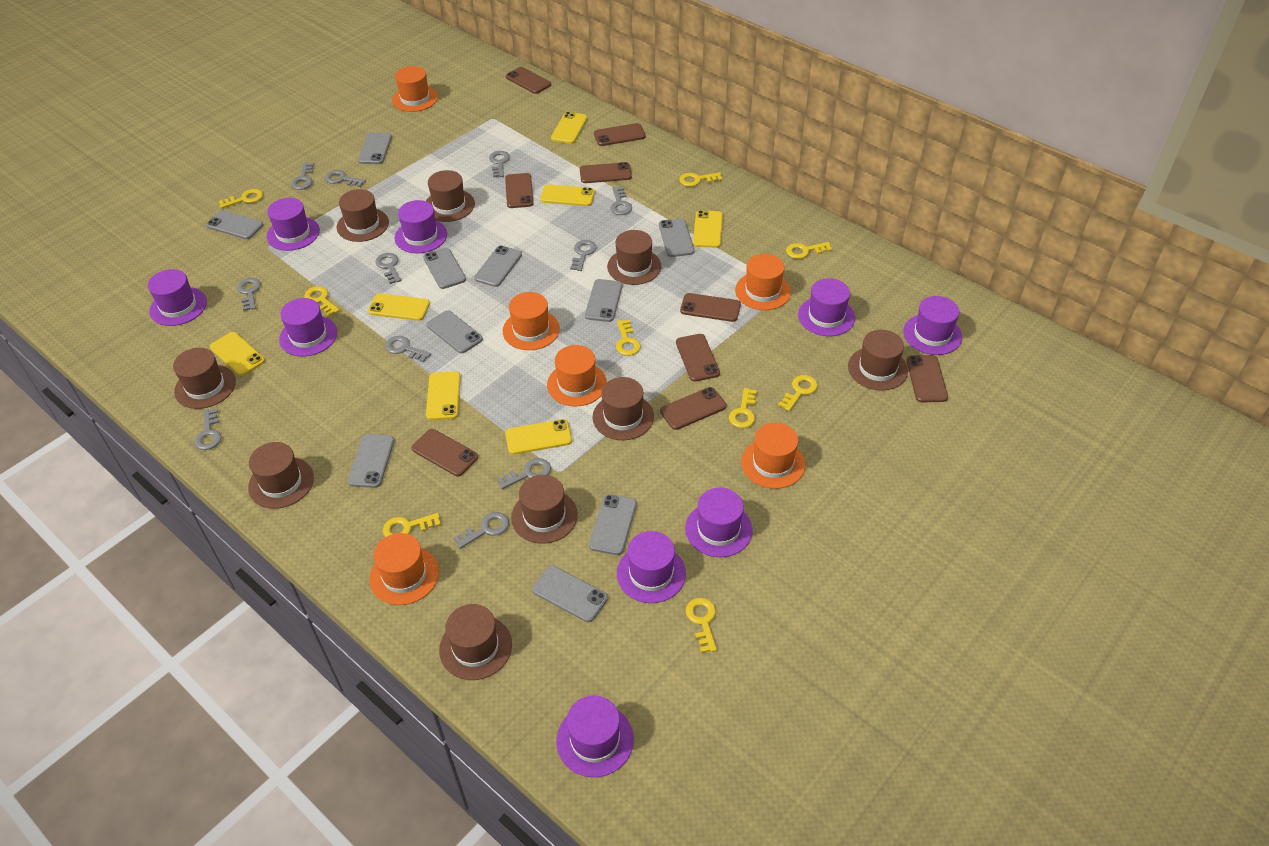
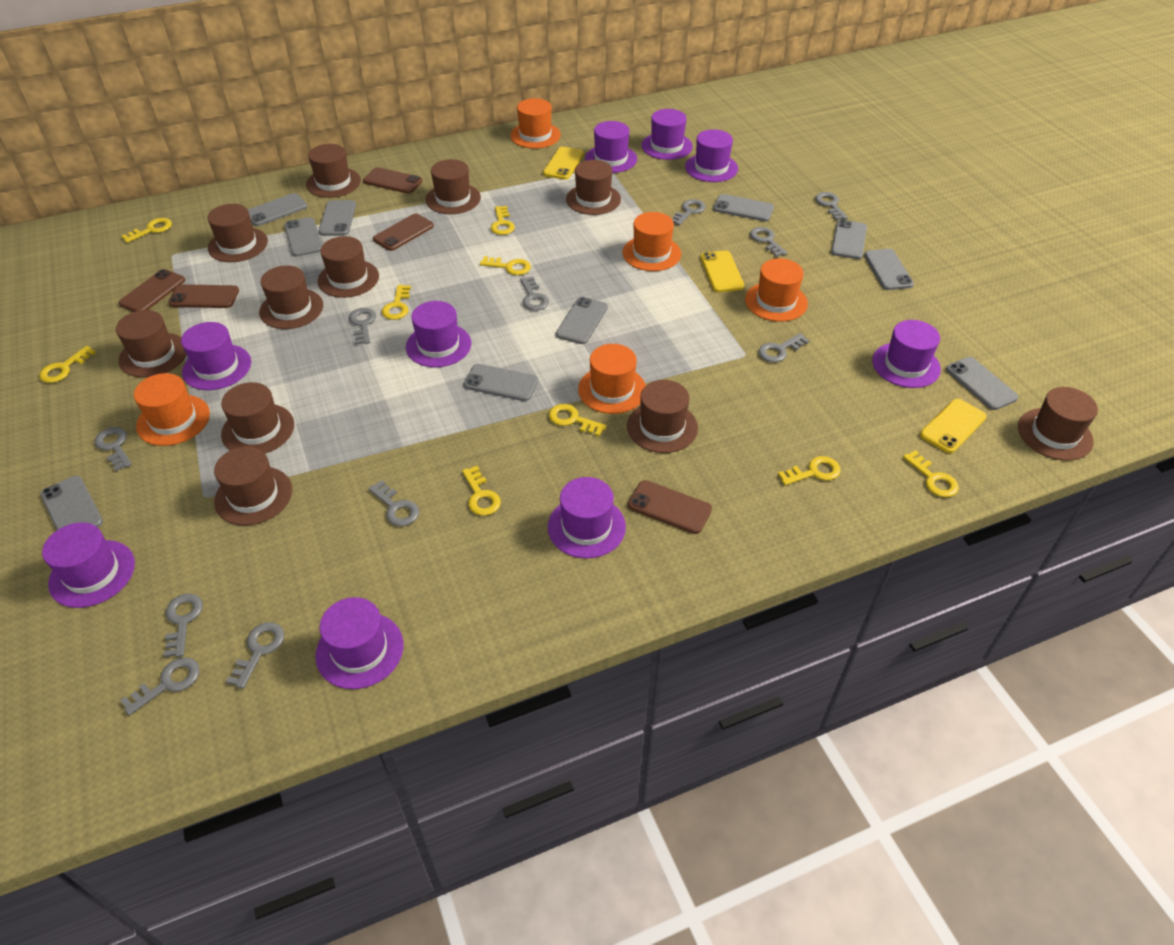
brown hat: 9 -> 11
brown phone: 9 -> 5
orange hat: 6 -> 5
yellow phone: 7 -> 3

